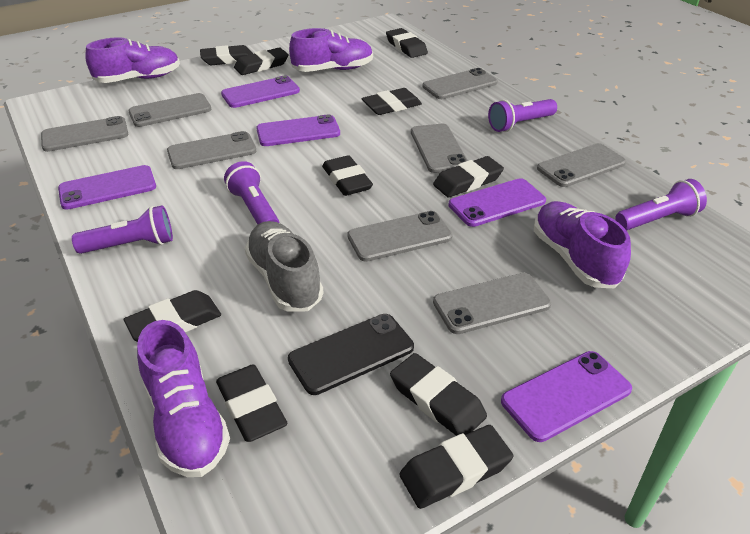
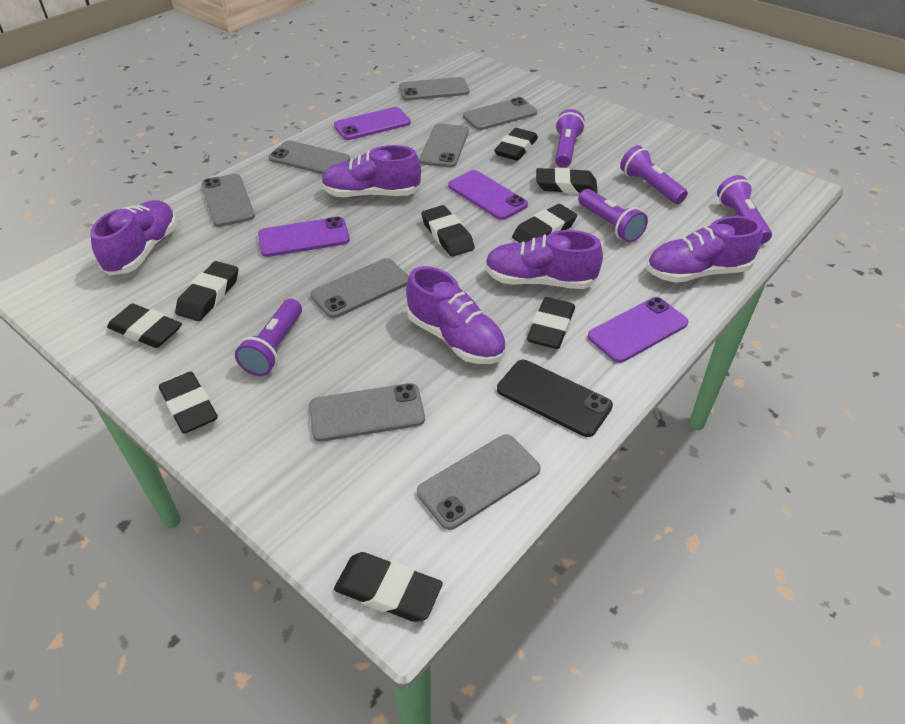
black eraser: 10 -> 9
grey shoe: 1 -> 0
purple flashlight: 4 -> 5
purple phone: 5 -> 4
purple shoe: 4 -> 5

